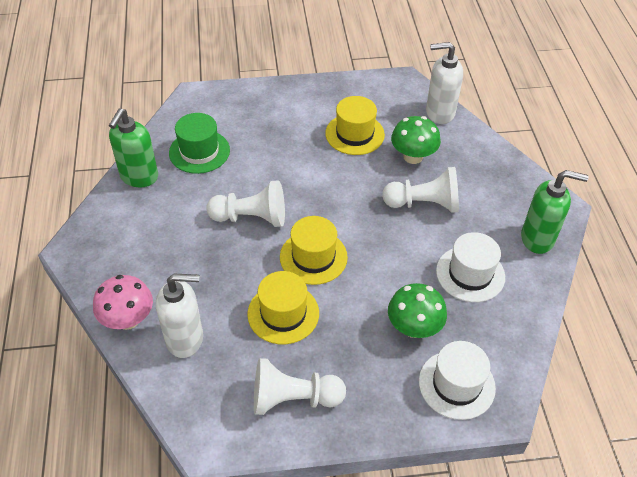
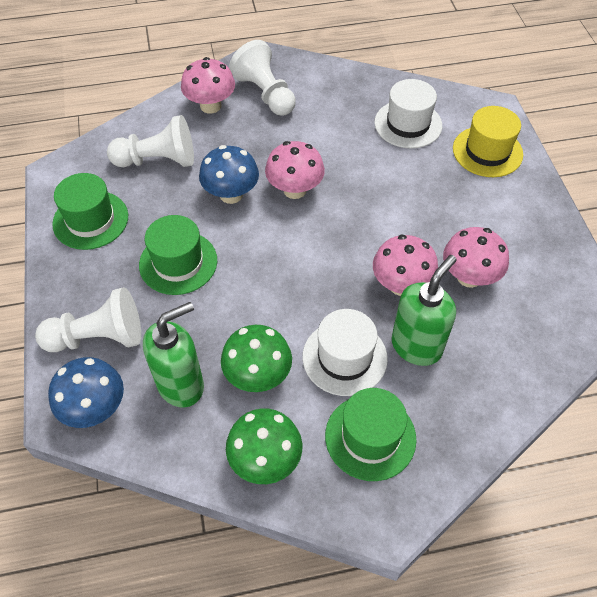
blue mushroom: 0 -> 2
green hat: 1 -> 3
pink mushroom: 1 -> 4
white soap dispenser: 2 -> 0
yellow hat: 3 -> 1

